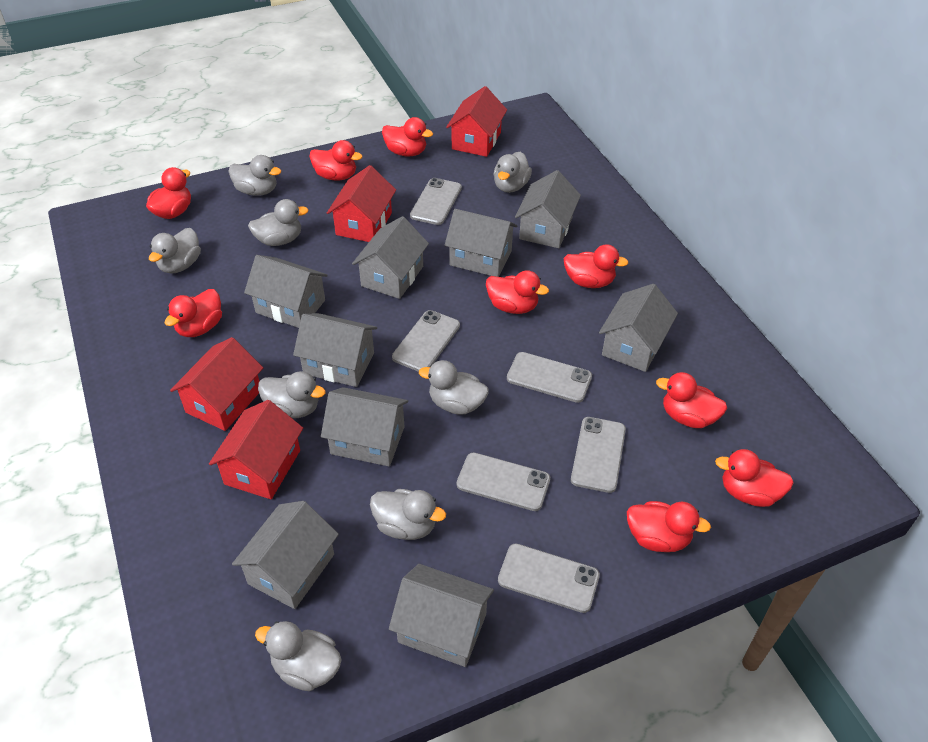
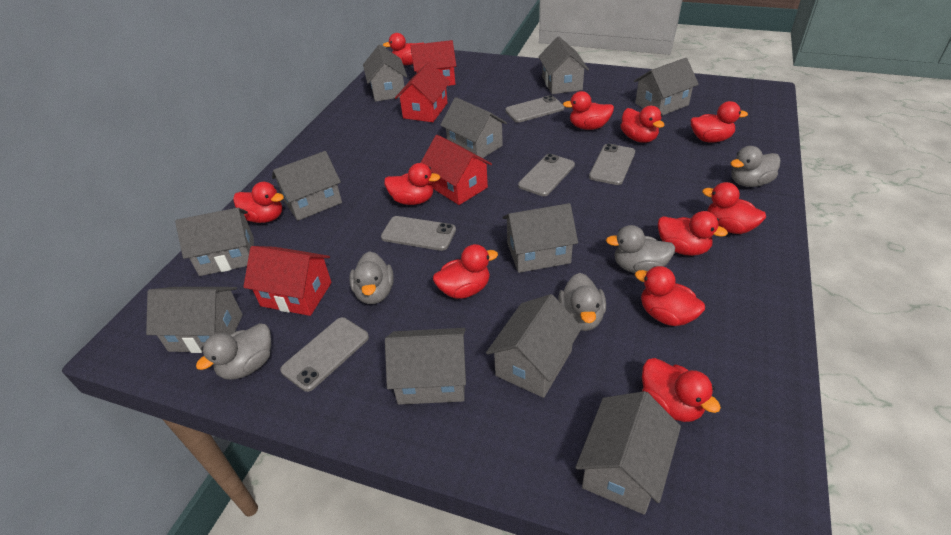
grey duck: 8 -> 5
grey house: 9 -> 11
grey phone: 6 -> 5
red duck: 9 -> 11

